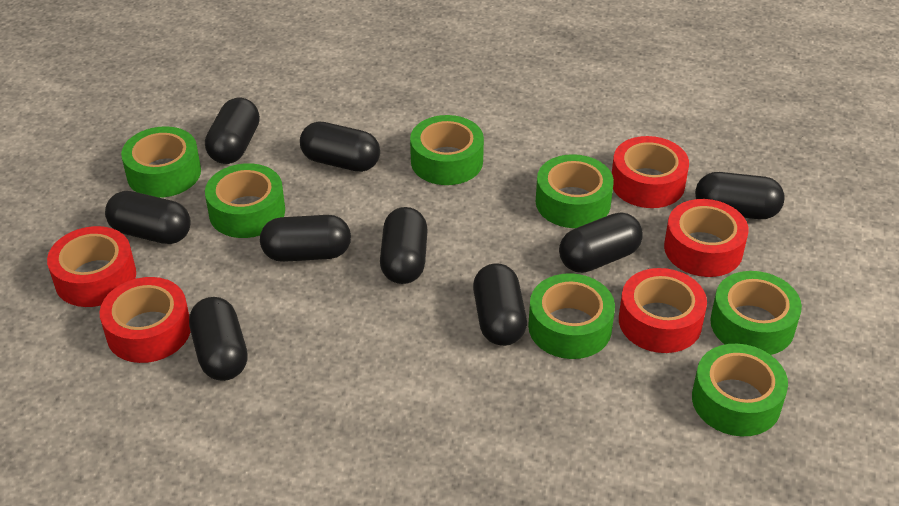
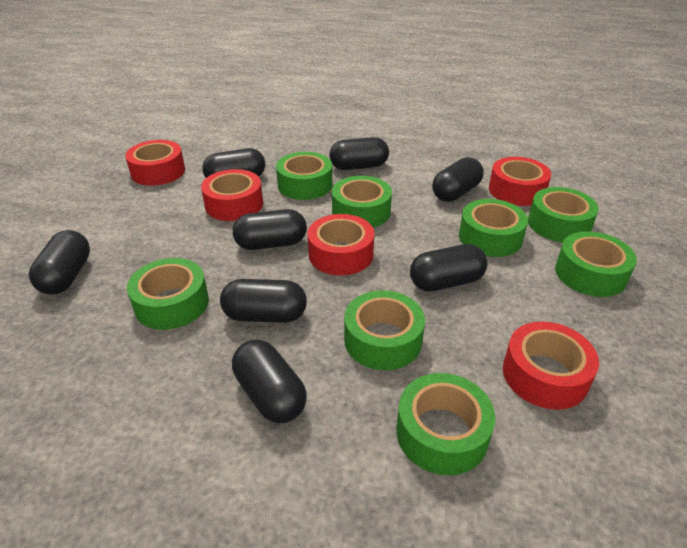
black capsule: 9 -> 8
green tape: 7 -> 8

